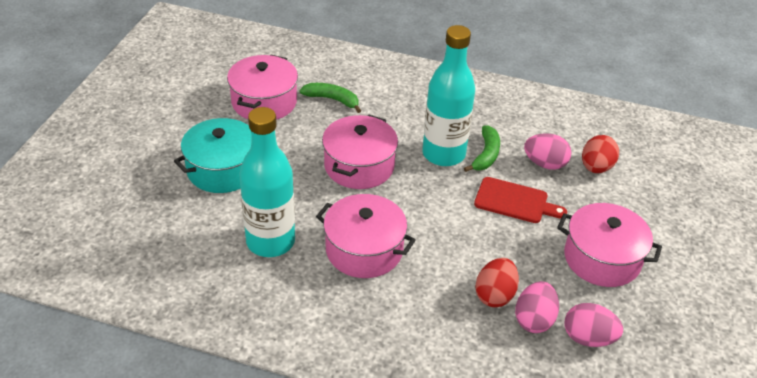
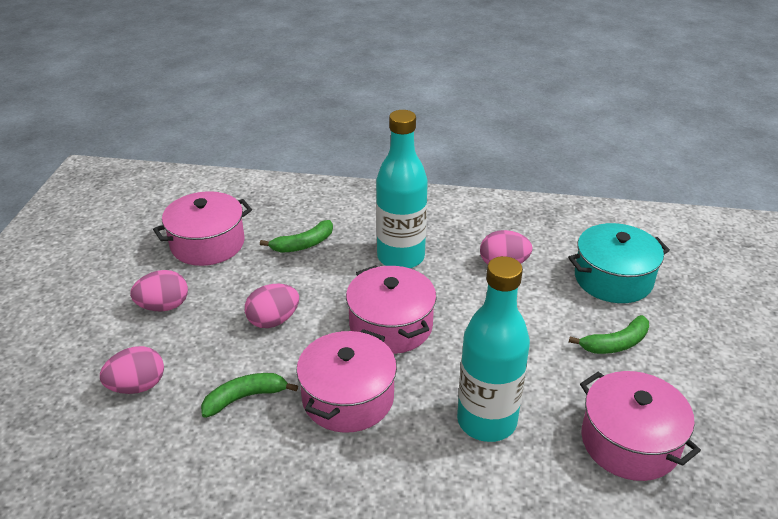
green banana: 2 -> 3
pink egg: 3 -> 4
red cutting board: 1 -> 0
red egg: 2 -> 0

